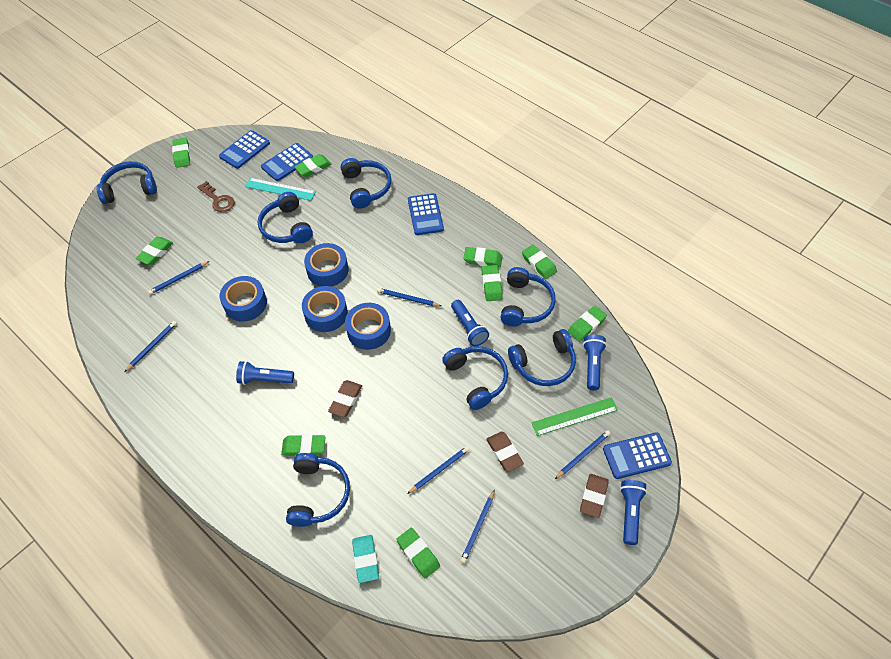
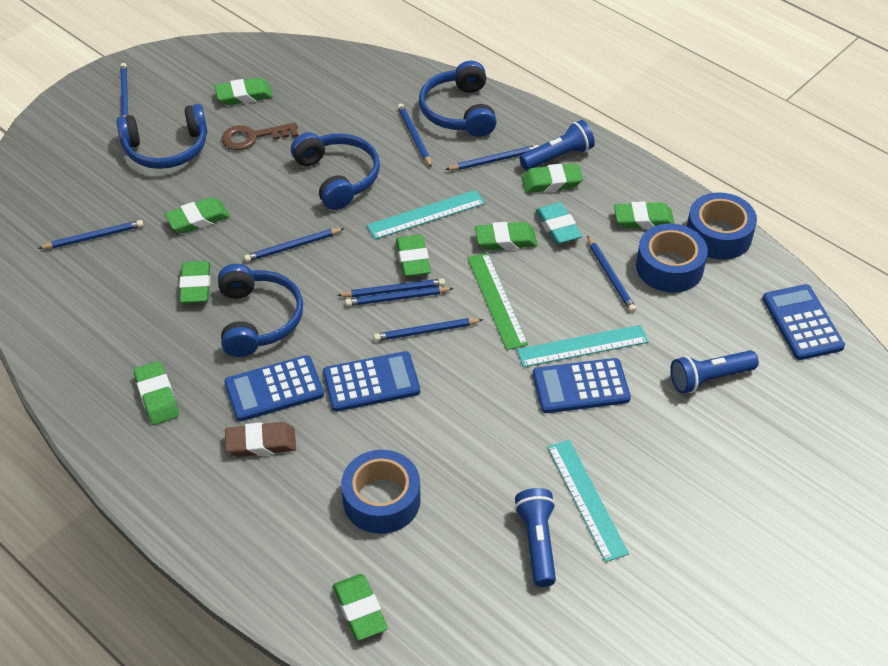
blue flashlight: 4 -> 3
blue headphones: 7 -> 4
blue pencil: 6 -> 9
blue tape: 4 -> 3
brown eraser: 3 -> 1
turquoise ruler: 1 -> 3

